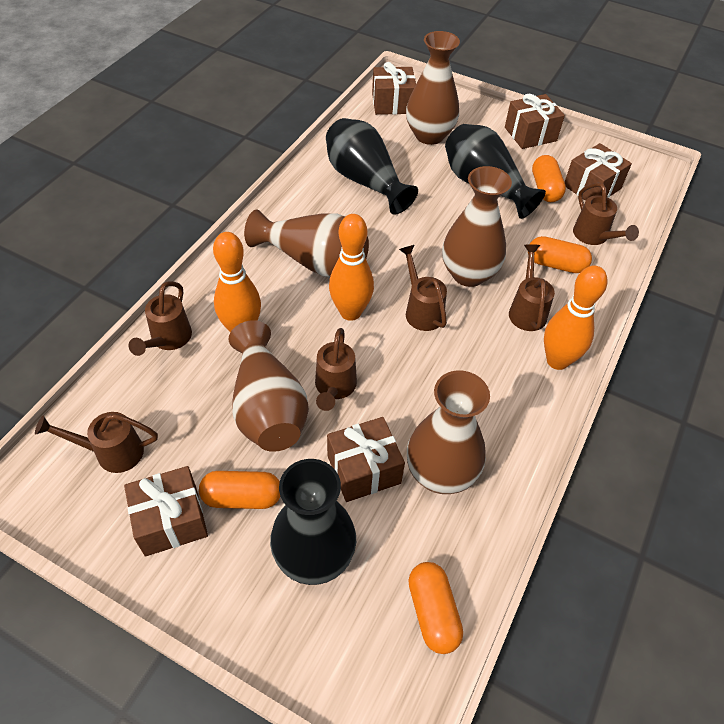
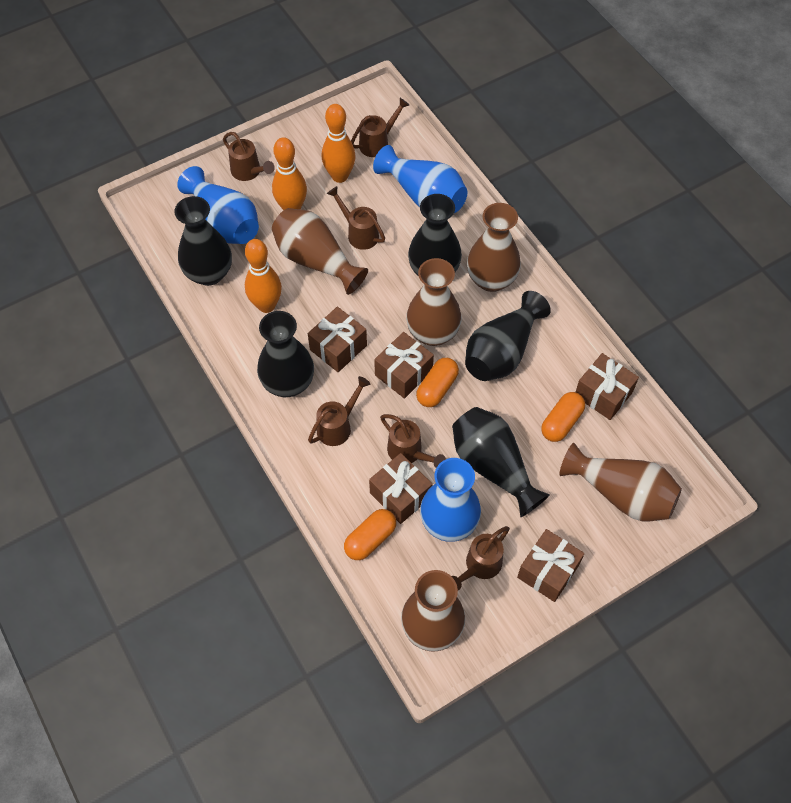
black vase: 3 -> 5
blue vase: 0 -> 3
orange capsule: 4 -> 3

